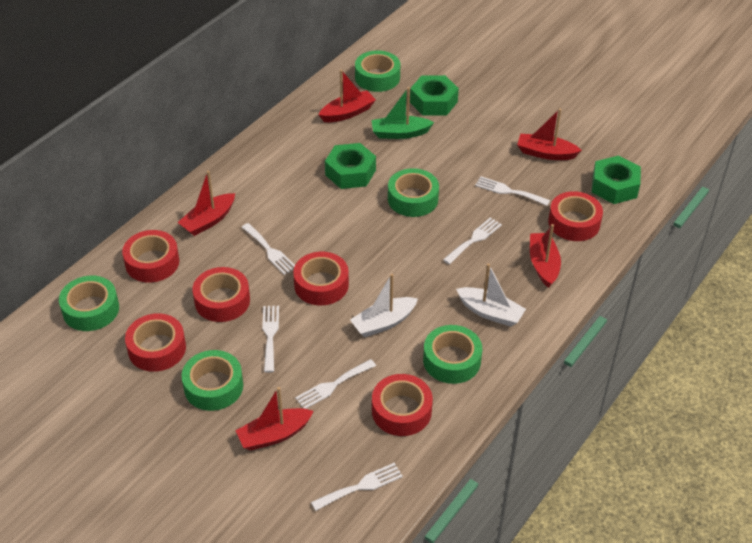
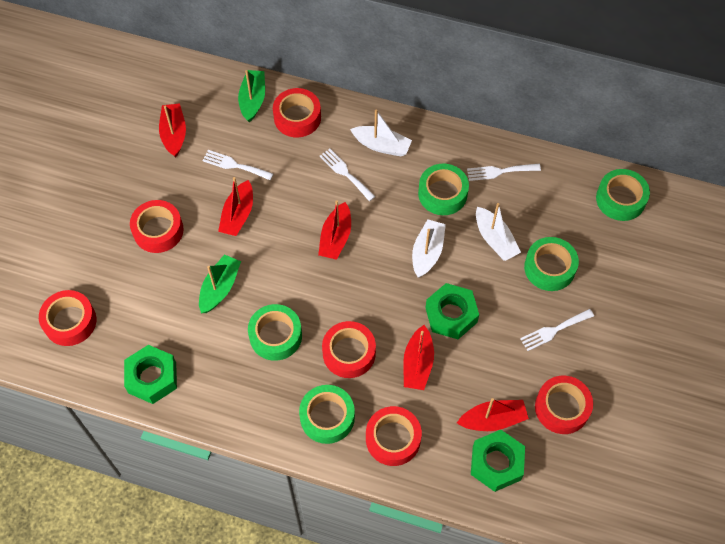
green boat: 1 -> 2
white boat: 2 -> 3
white fork: 6 -> 4

